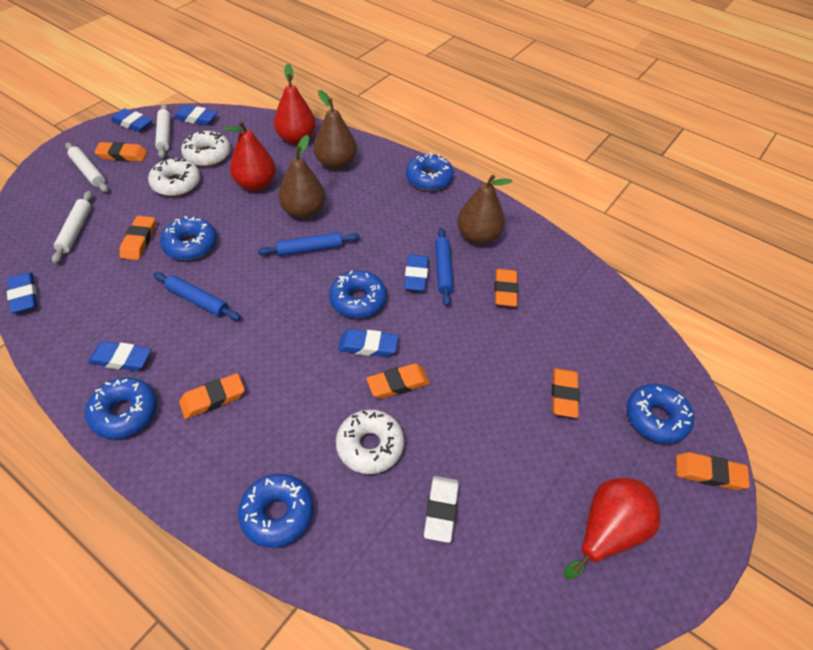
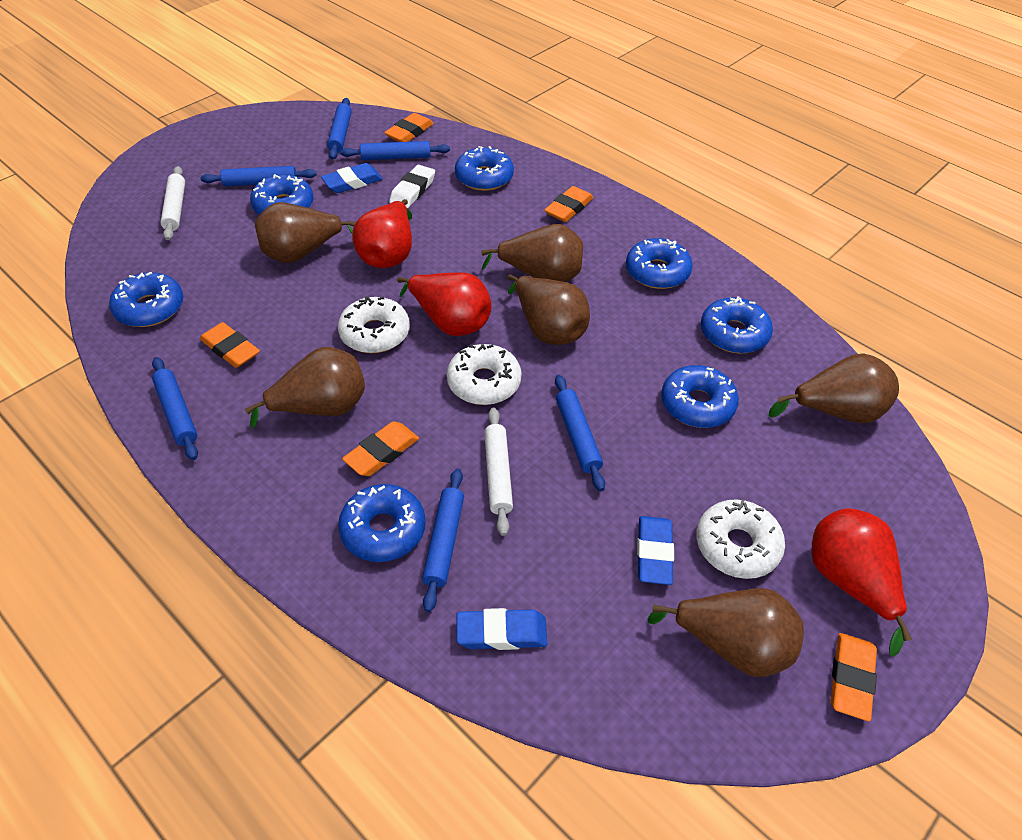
blue donut: 6 -> 7
blue eraser: 6 -> 3
blue rolling pin: 3 -> 6
brown pear: 3 -> 6
orange eraser: 7 -> 5
white rolling pin: 3 -> 2

